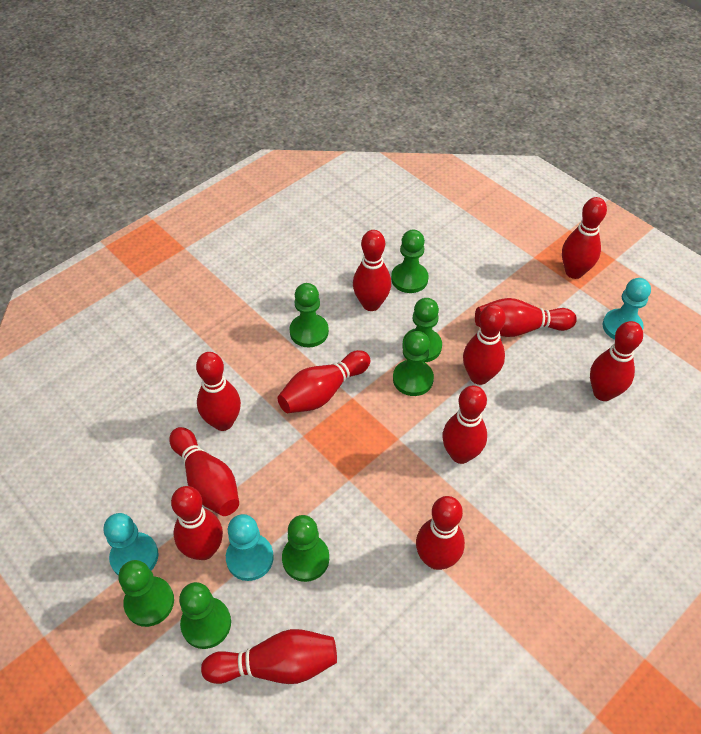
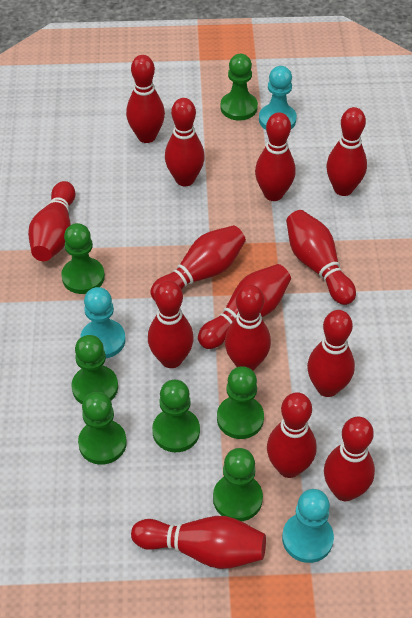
red bowling pin: 12 -> 14

